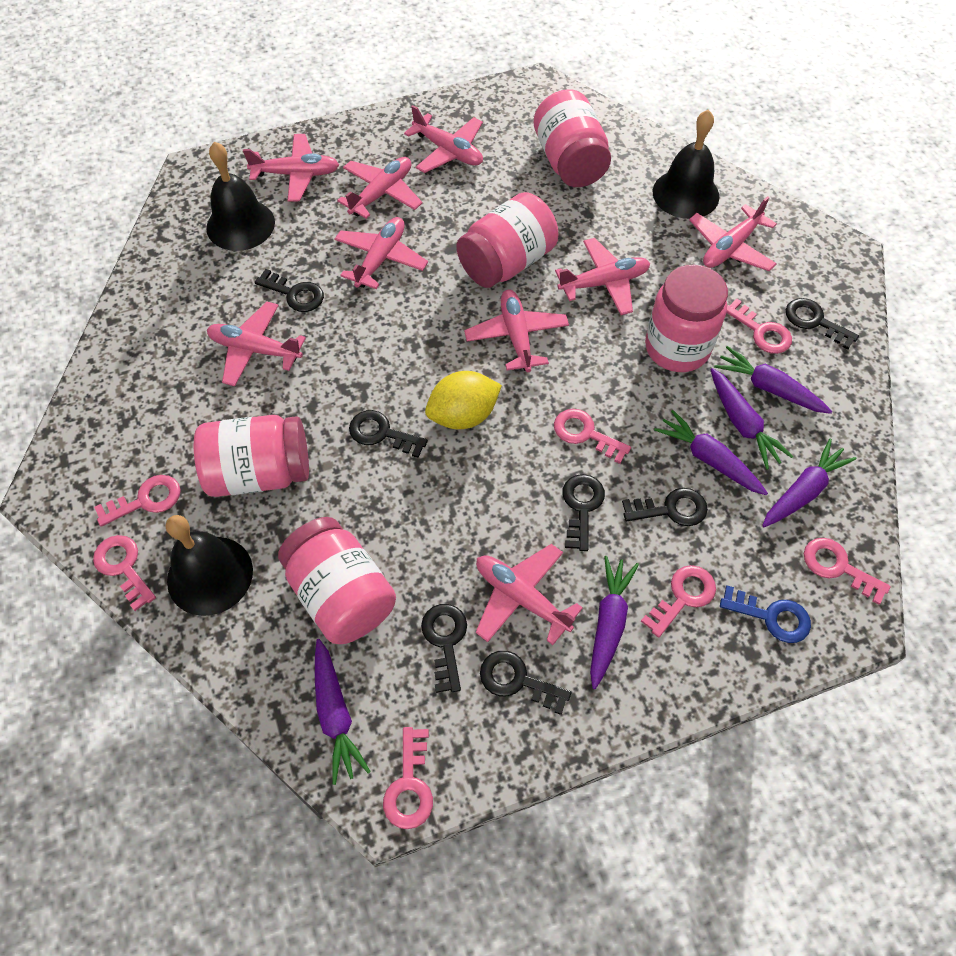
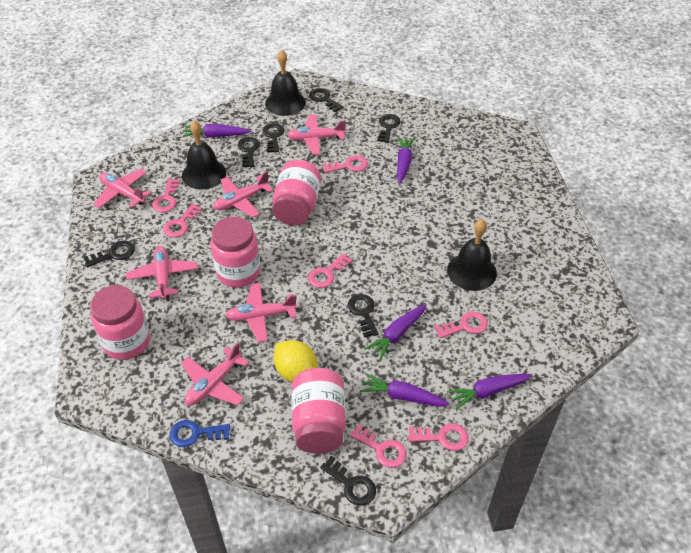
pink jar: 5 -> 4
pink plane: 9 -> 6
purple carrot: 6 -> 5

